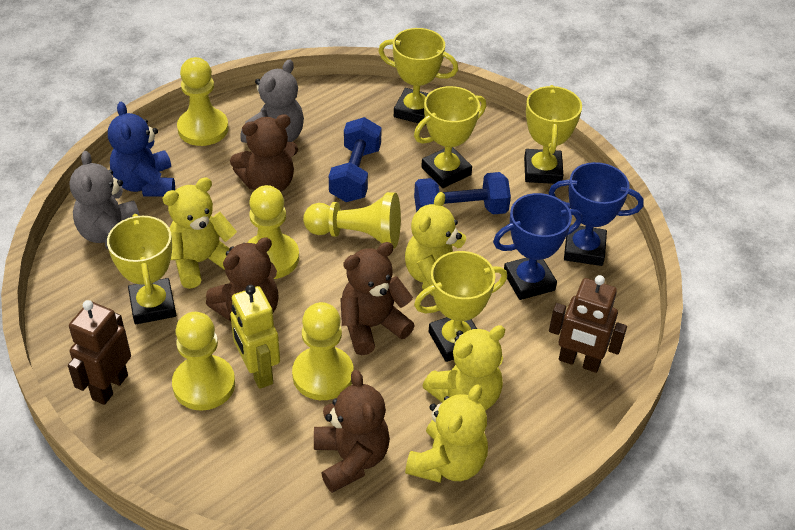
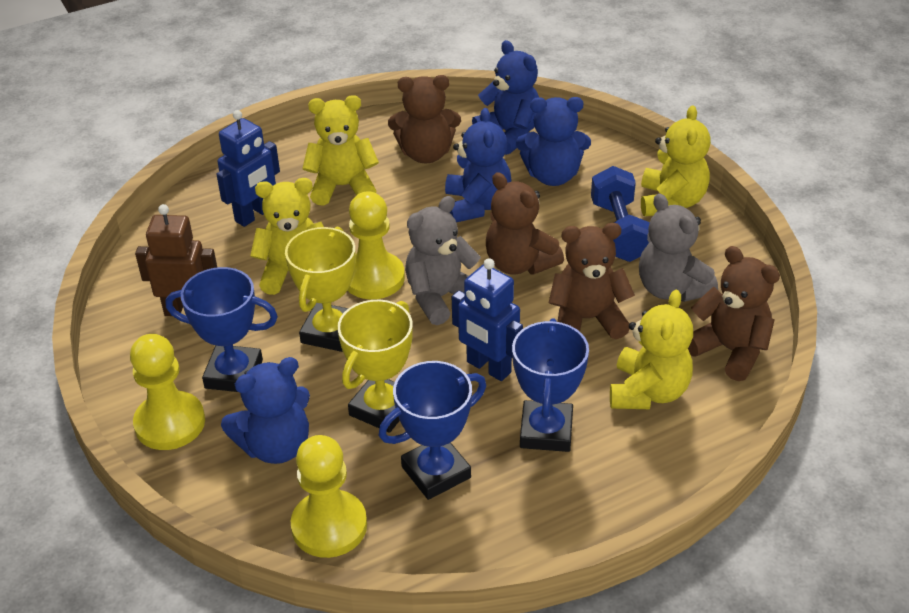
blue dumbbell: 2 -> 1
blue robot: 0 -> 2
blue teddy bear: 1 -> 4
blue trophy: 2 -> 3
brown robot: 2 -> 1
yellow pawn: 5 -> 3
yellow robot: 1 -> 0
yellow trophy: 5 -> 2

